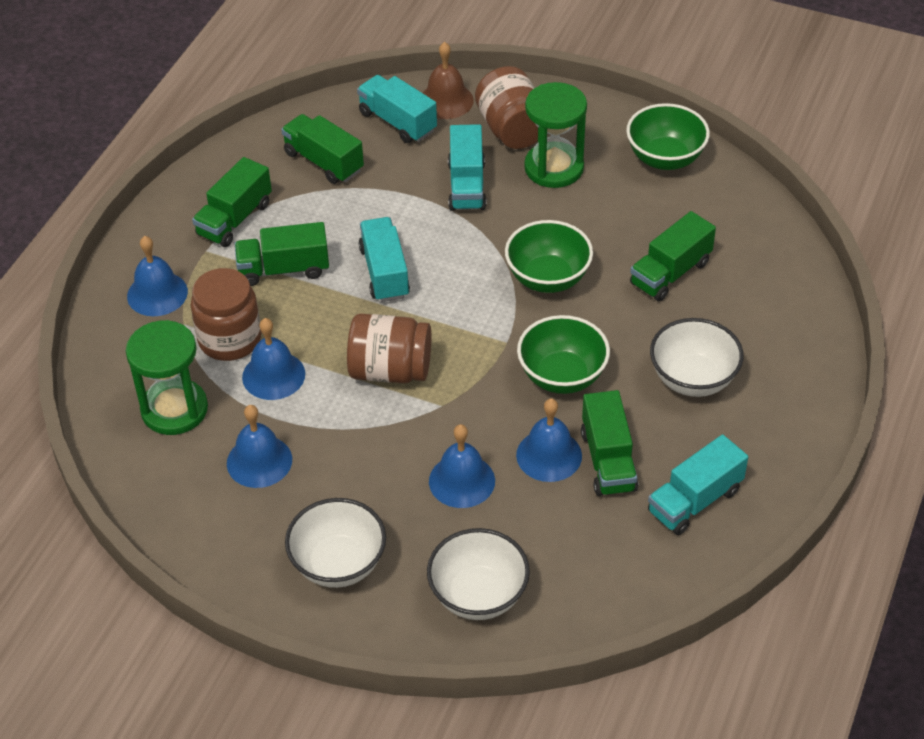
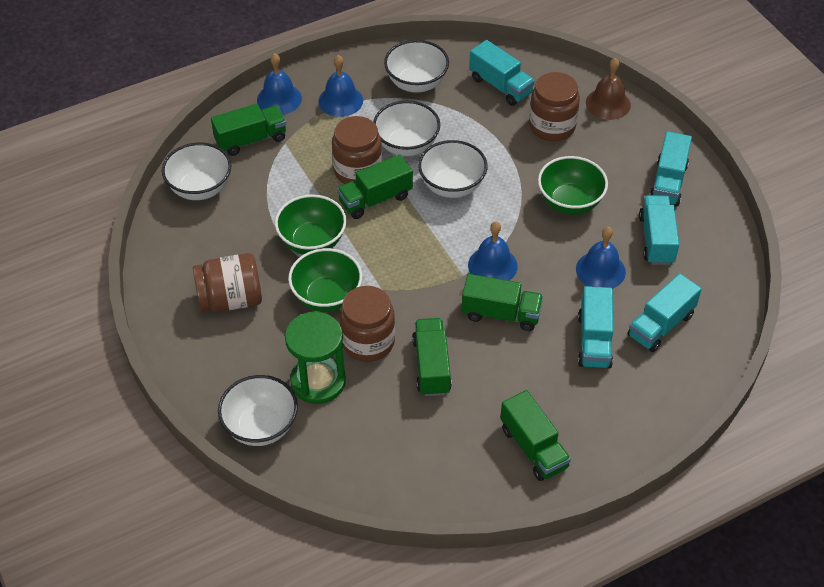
blue bell: 5 -> 4
brown jar: 3 -> 4
green hourglass: 2 -> 1
turquoise truck: 4 -> 5
white bowl: 3 -> 5

